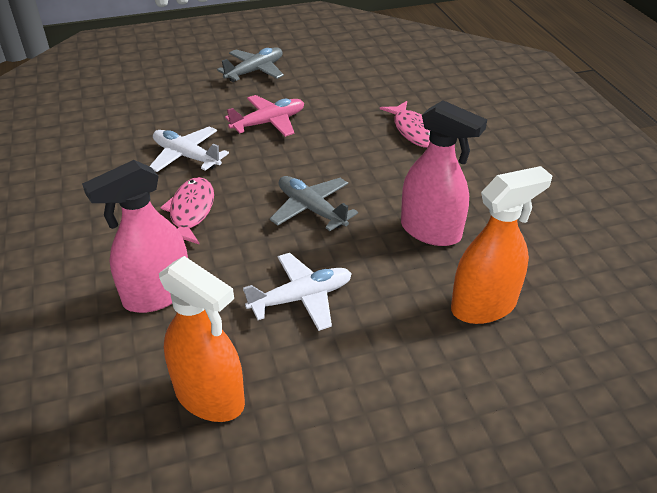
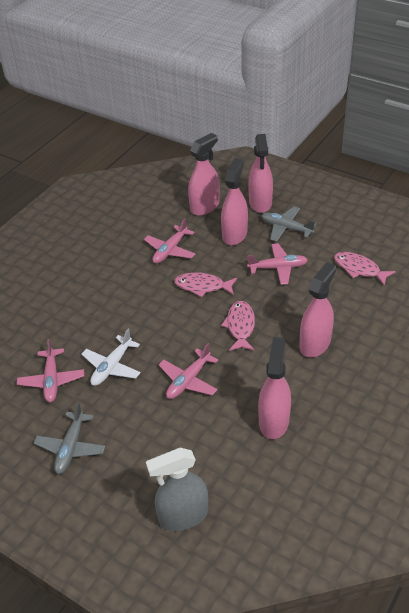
grey spray bottle: 0 -> 1
orange spray bottle: 2 -> 0
pink fish: 2 -> 3
pink plane: 1 -> 4
pink spray bottle: 2 -> 5
white plane: 2 -> 1

